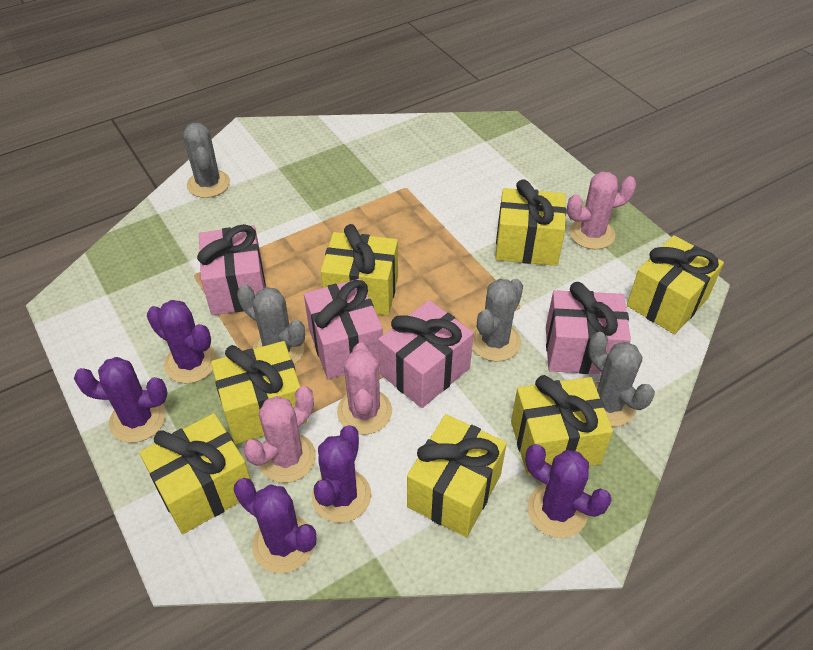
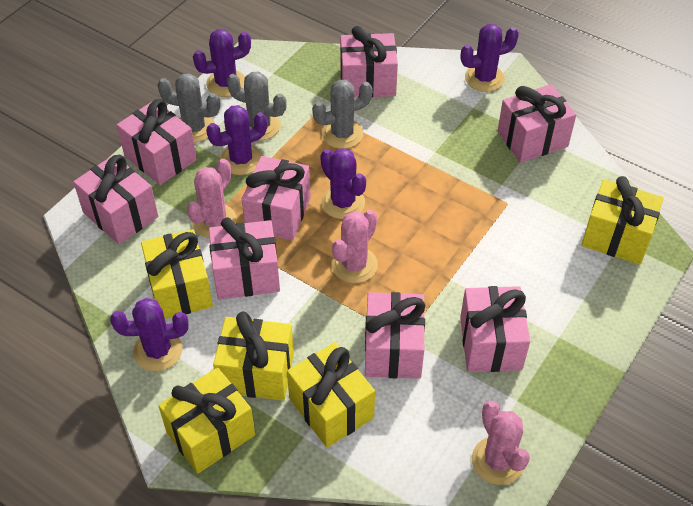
grey cactus: 4 -> 3
pink gift: 4 -> 8
yellow gift: 7 -> 5

